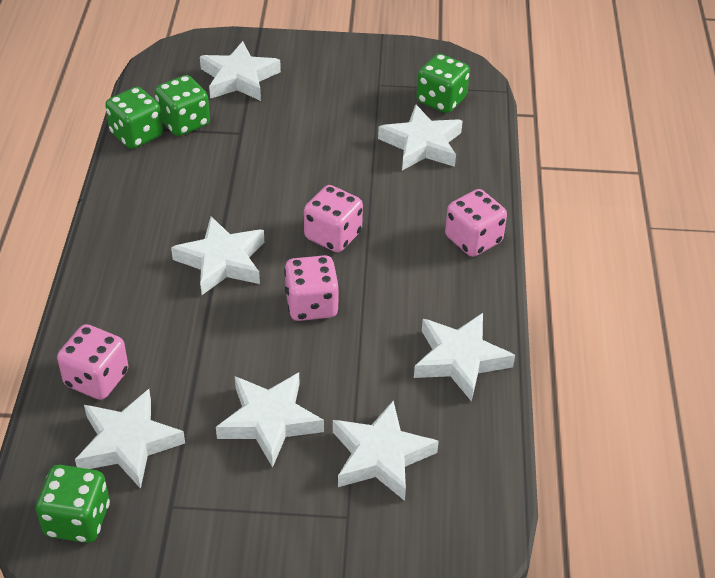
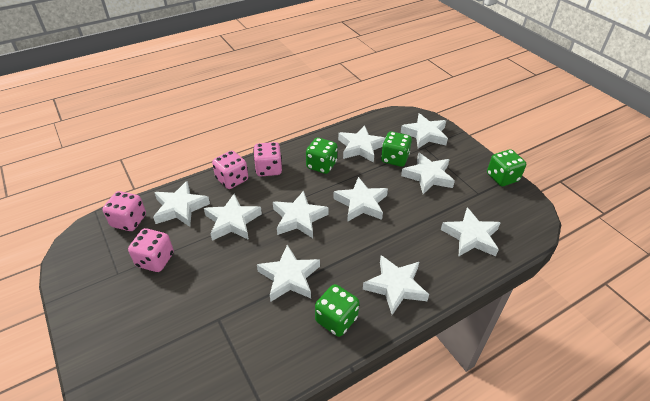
white star: 7 -> 10

